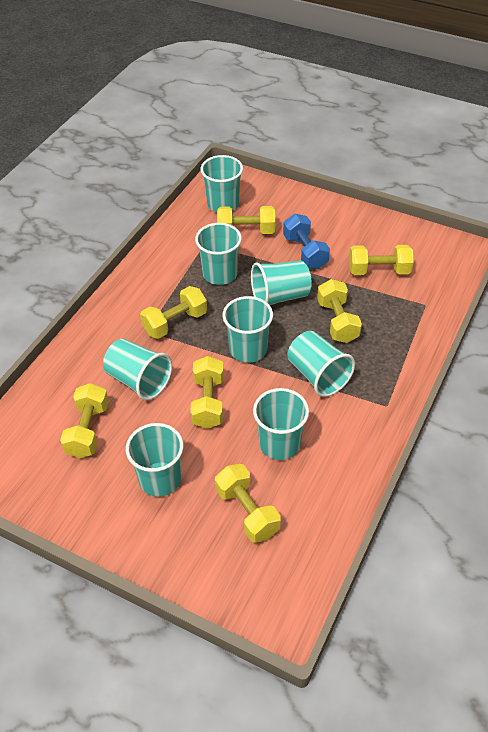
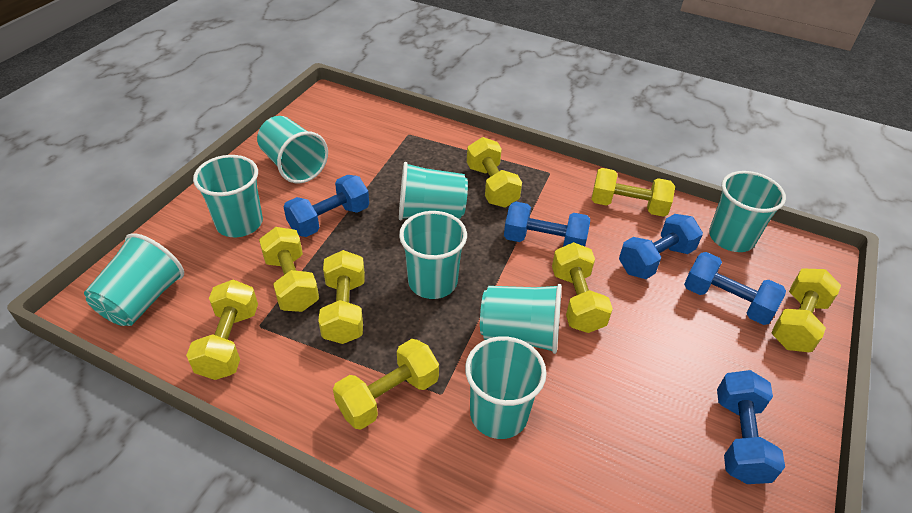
blue dumbbell: 1 -> 5
yellow dumbbell: 7 -> 8

